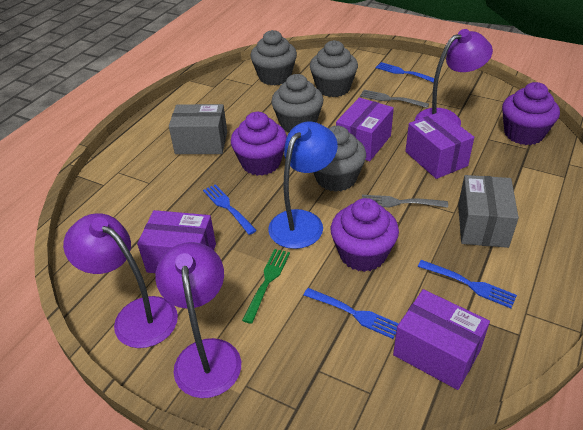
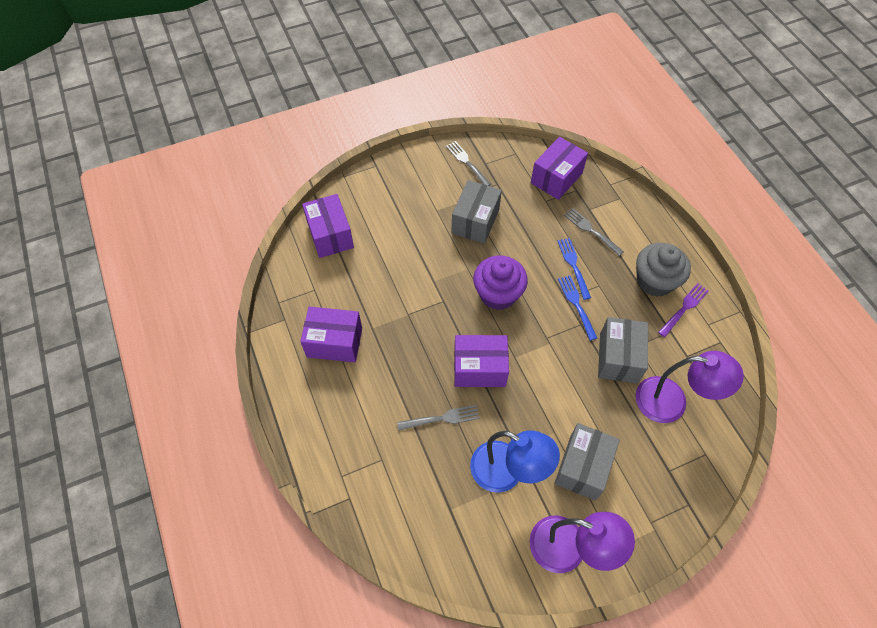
blue fork: 4 -> 2
green fork: 1 -> 0
grey box: 2 -> 3
grey cupcake: 4 -> 1
grey fork: 2 -> 3
purple cupcake: 3 -> 1
purple fork: 0 -> 1
purple lamp: 3 -> 2

